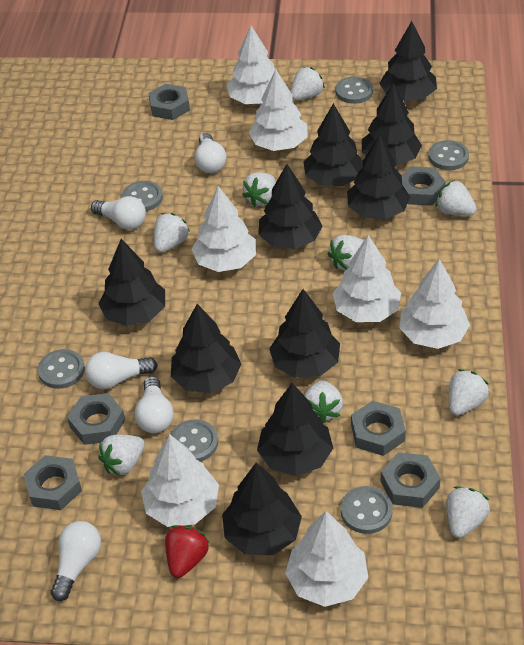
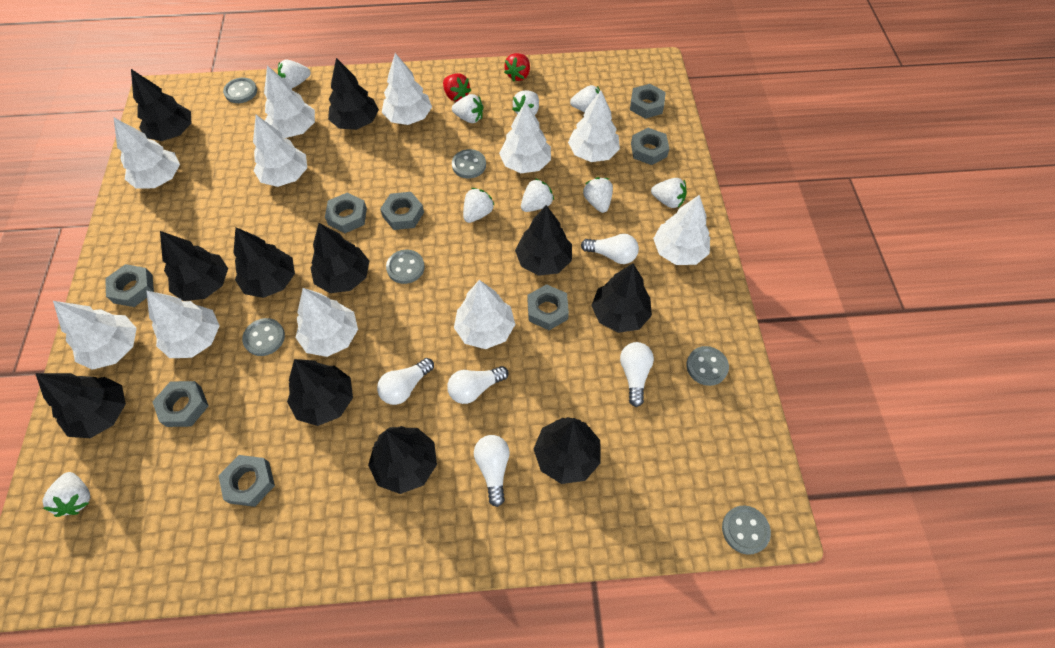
black tree: 10 -> 11
grey nut: 6 -> 8
red strawberry: 1 -> 2
white tree: 7 -> 11

